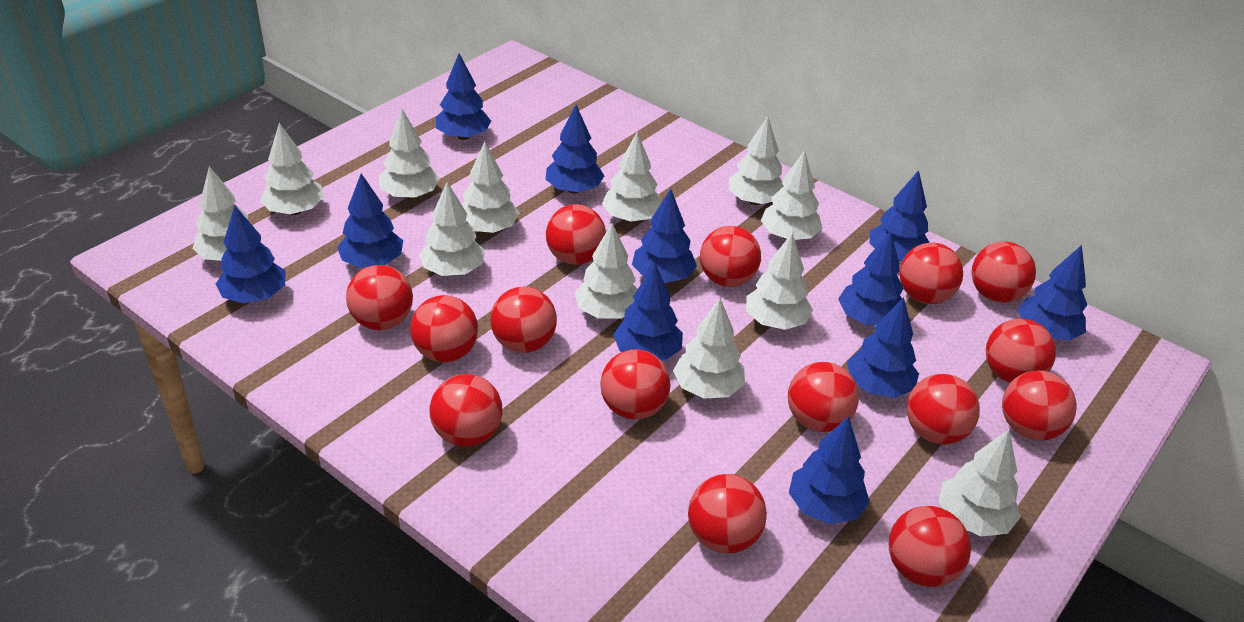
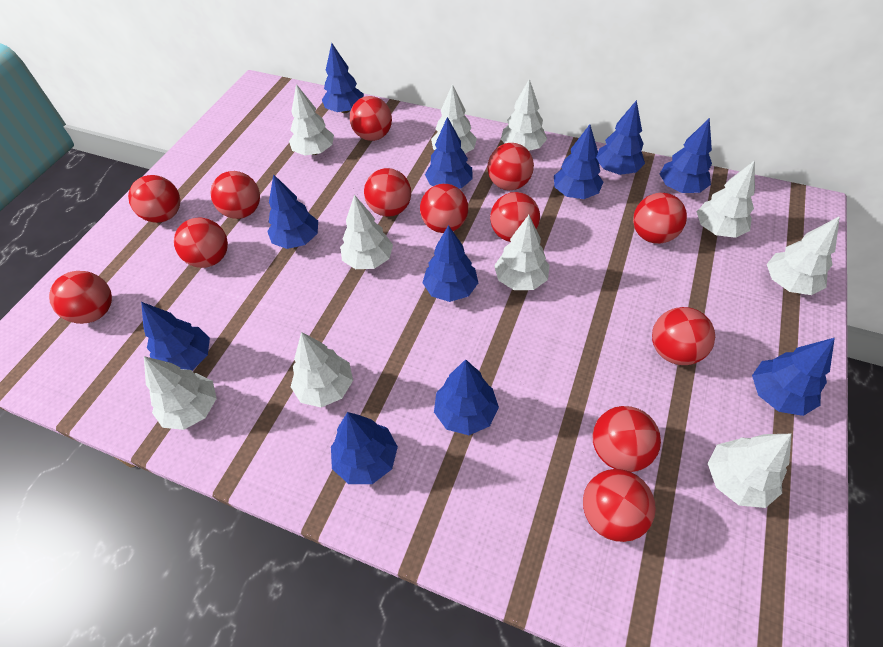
red ball: 15 -> 13
white tree: 12 -> 10

